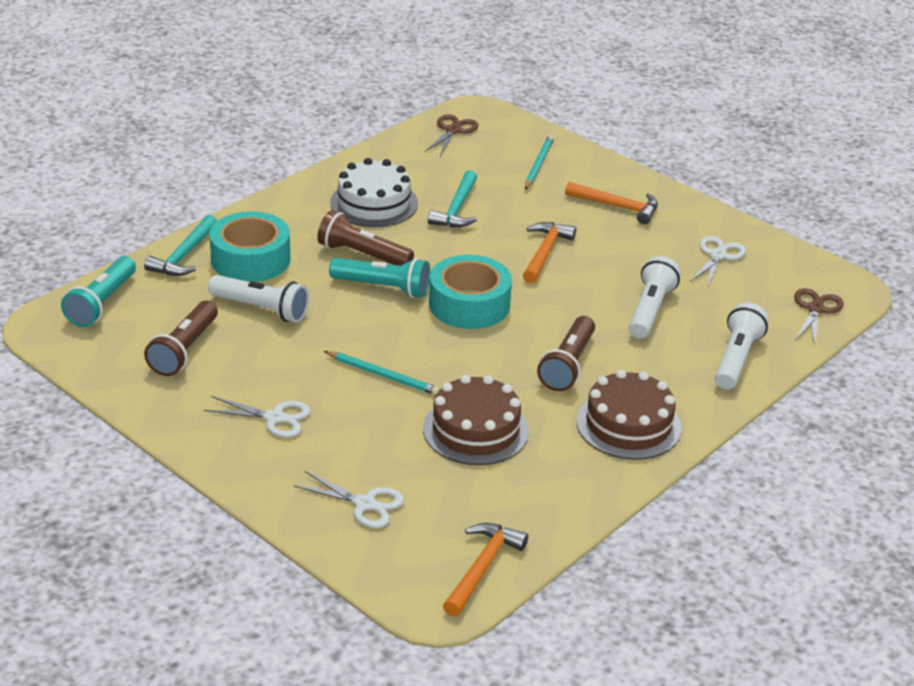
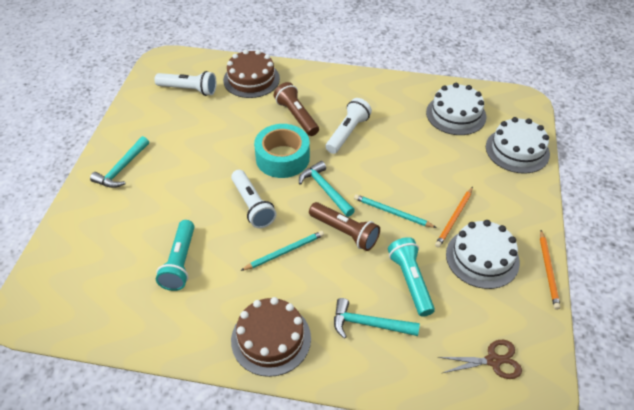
brown flashlight: 3 -> 2
brown scissors: 2 -> 1
orange hammer: 3 -> 0
orange pencil: 0 -> 2
turquoise hammer: 2 -> 3
turquoise tape: 2 -> 1
white cake: 1 -> 3
white scissors: 3 -> 0

